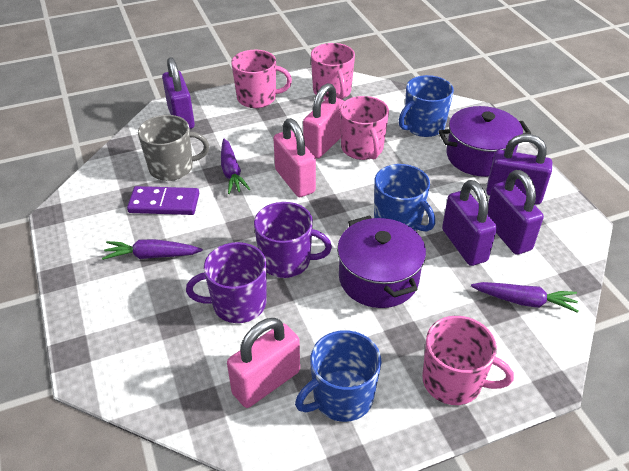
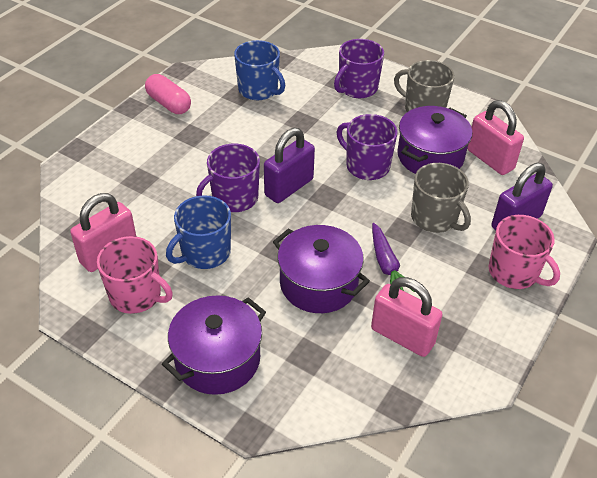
blue mug: 3 -> 2
grey mug: 1 -> 2
pink capsule: 0 -> 1
pink mug: 4 -> 2
purple carrot: 3 -> 1
purple domino: 1 -> 0
purple mug: 2 -> 3
purple padlock: 4 -> 2
purple pot: 2 -> 3

